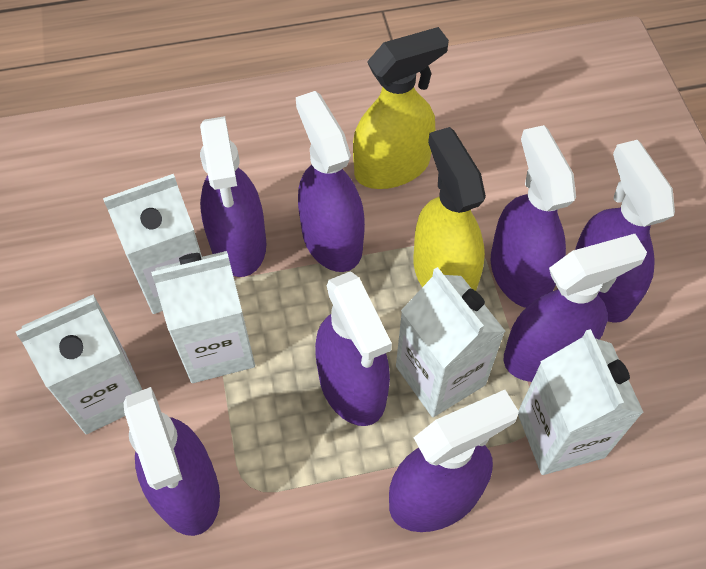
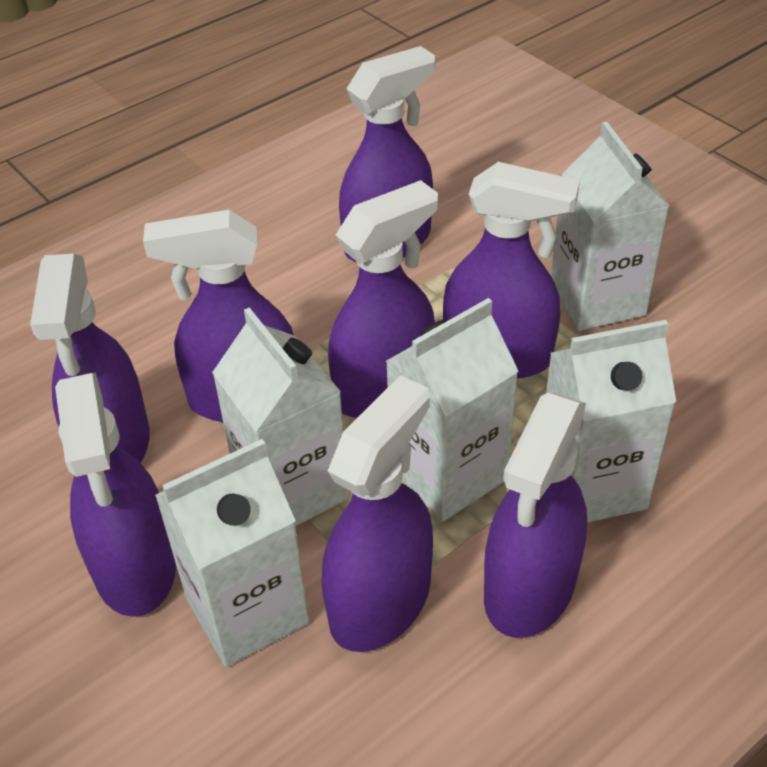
yellow spray bottle: 2 -> 0

